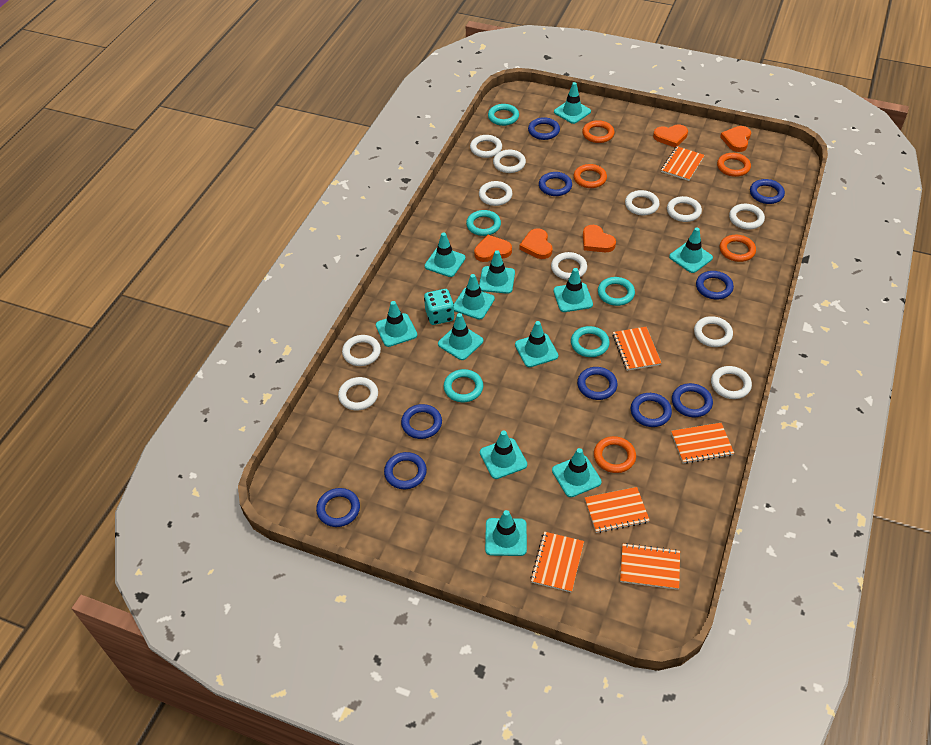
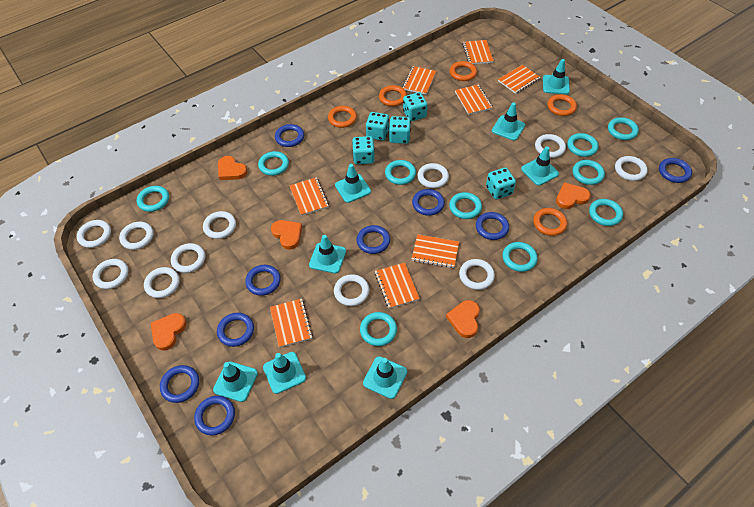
blue ring: 10 -> 9
orange notebook: 6 -> 8
turquoise dice: 1 -> 5
turquoise ring: 5 -> 10
turquoise traffic cone: 12 -> 8

